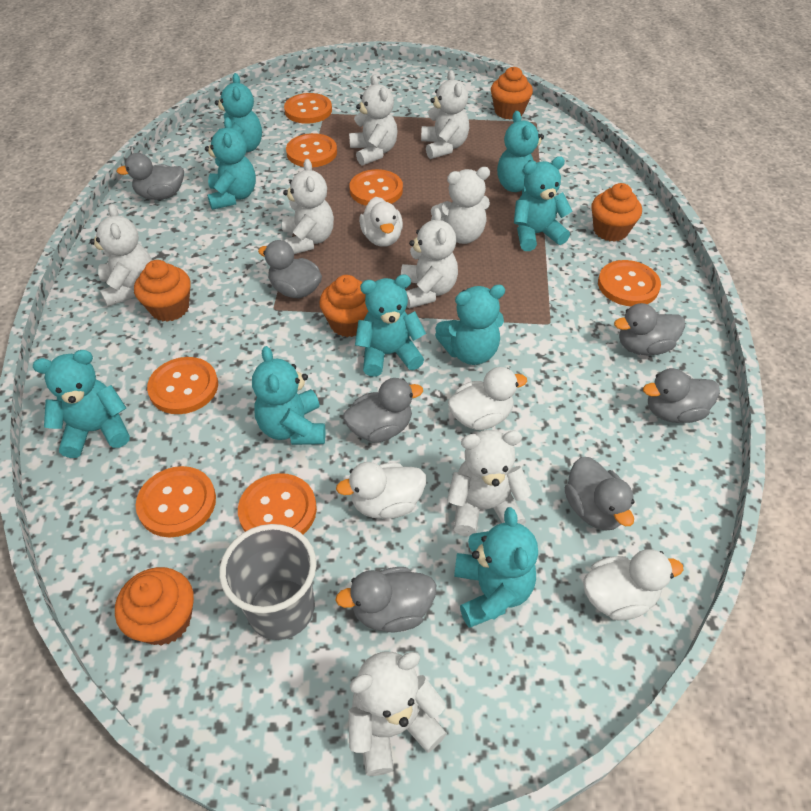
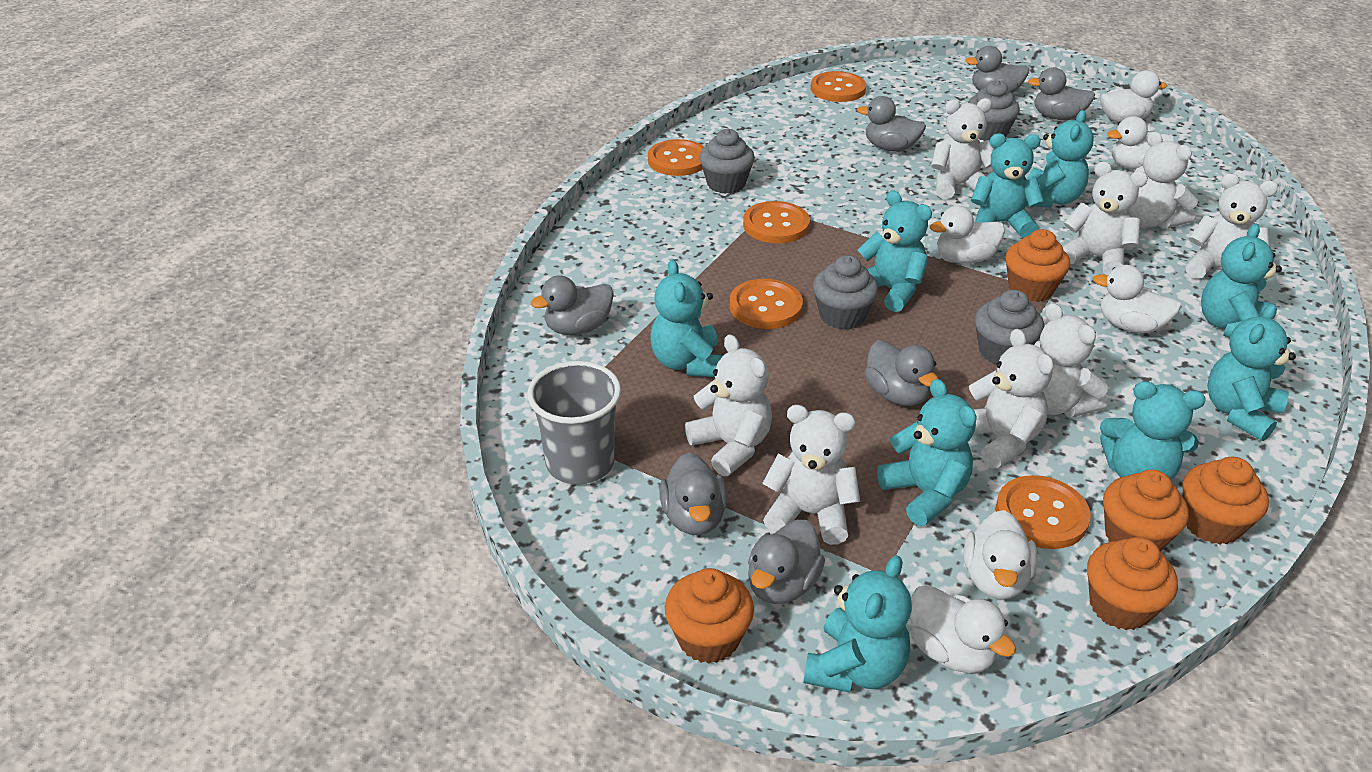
grey cupcake: 0 -> 4
orange button: 7 -> 5
white duck: 4 -> 6

